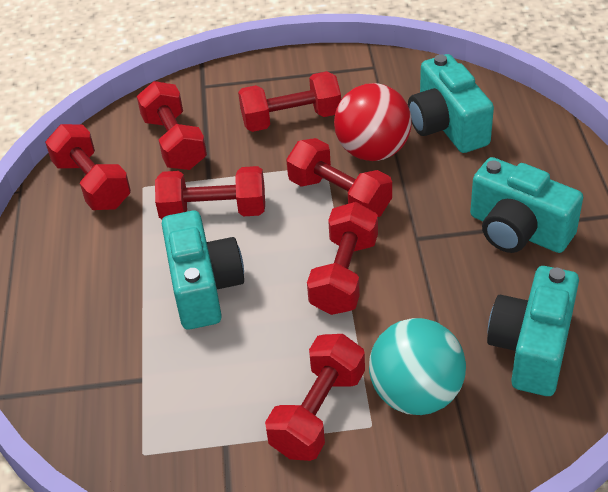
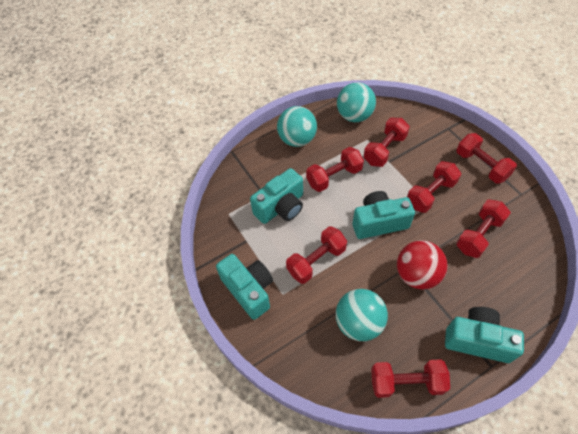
turquoise ball: 1 -> 3

